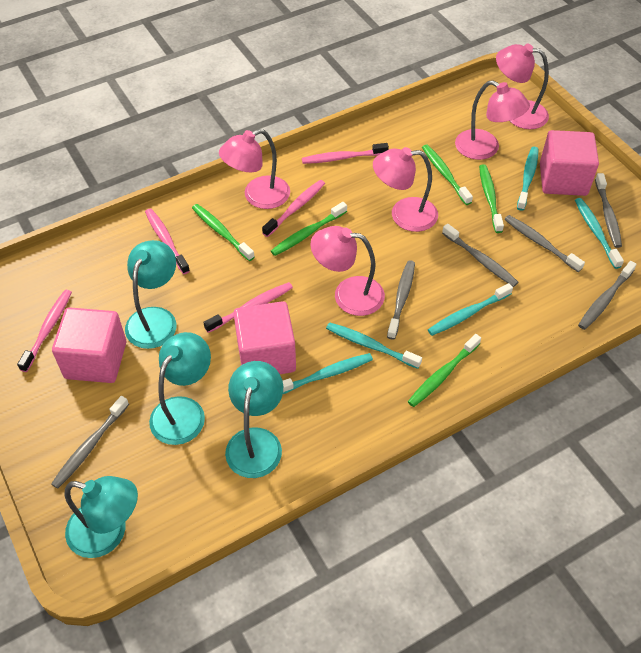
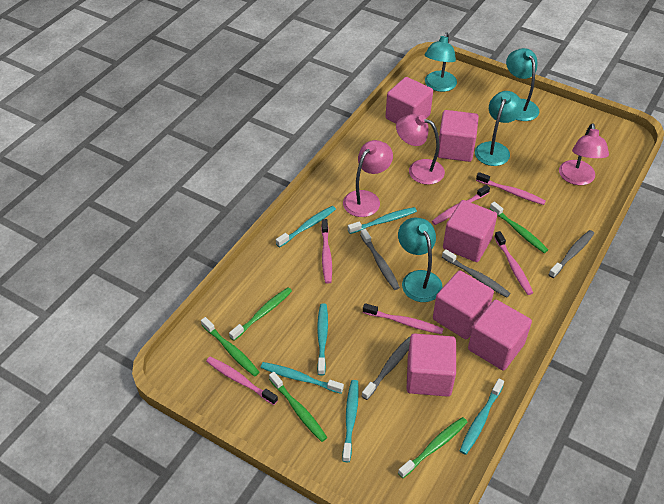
grey toothbrush: 6 -> 4
pink cube: 3 -> 6
pink lamp: 5 -> 3
pink toothbrush: 5 -> 6
turquoise toothbrush: 5 -> 6

